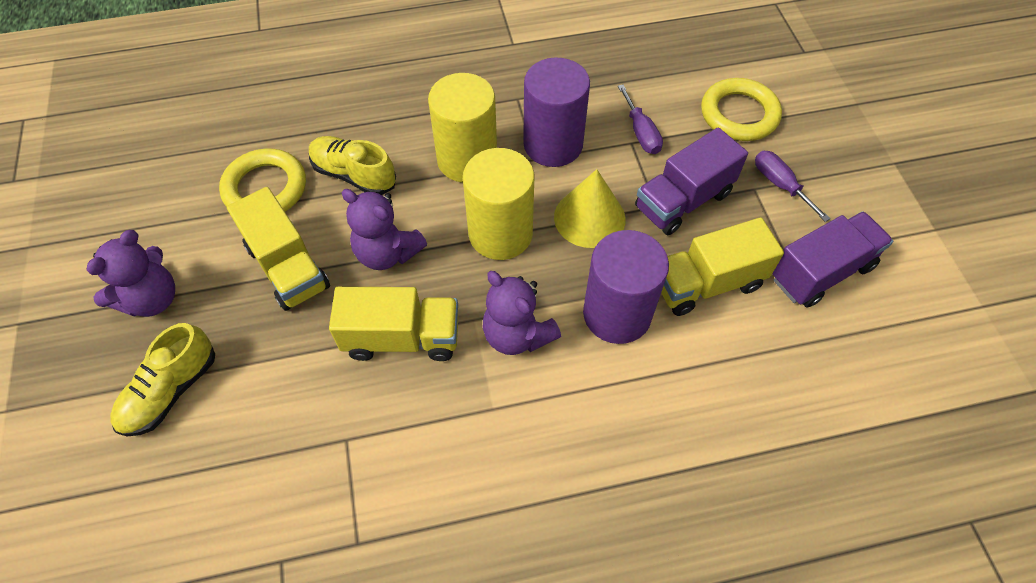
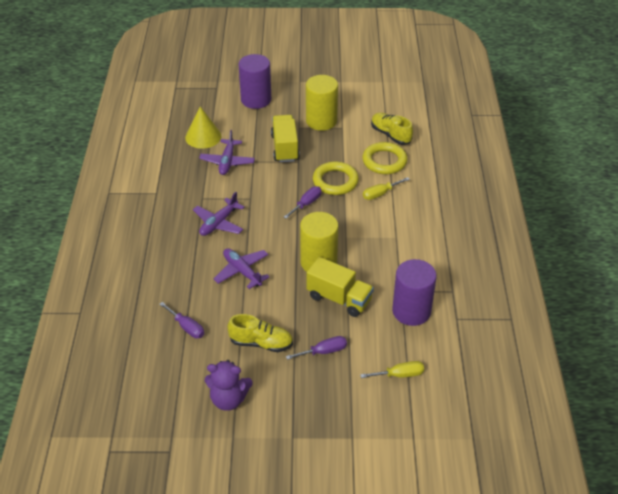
purple plane: 0 -> 3
purple screwdriver: 2 -> 3
purple teddy bear: 3 -> 1
purple truck: 2 -> 0
yellow screwdriver: 0 -> 2
yellow truck: 3 -> 2

